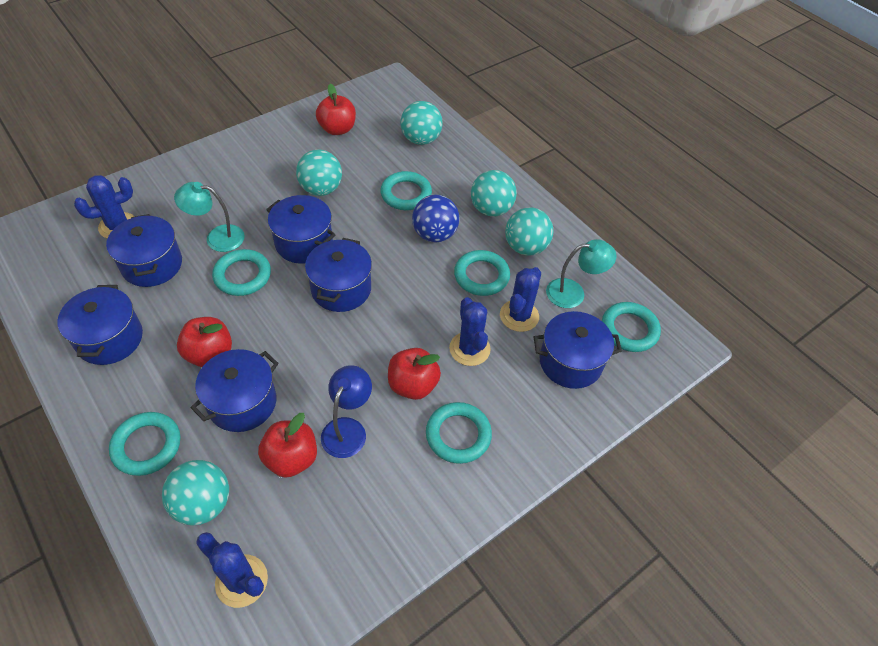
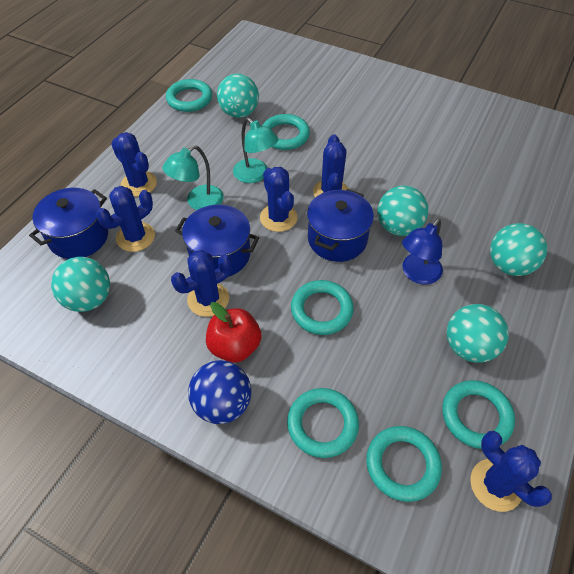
blue cactus: 4 -> 6
blue pot: 6 -> 3
red apple: 4 -> 1

